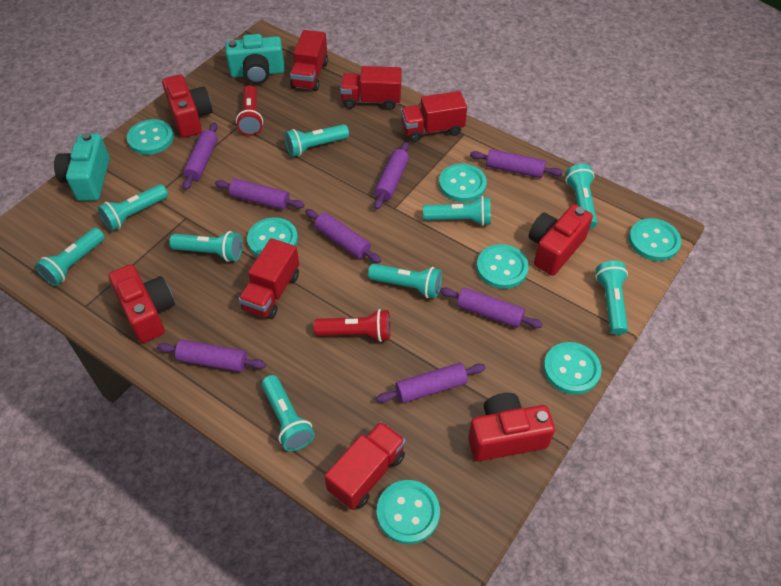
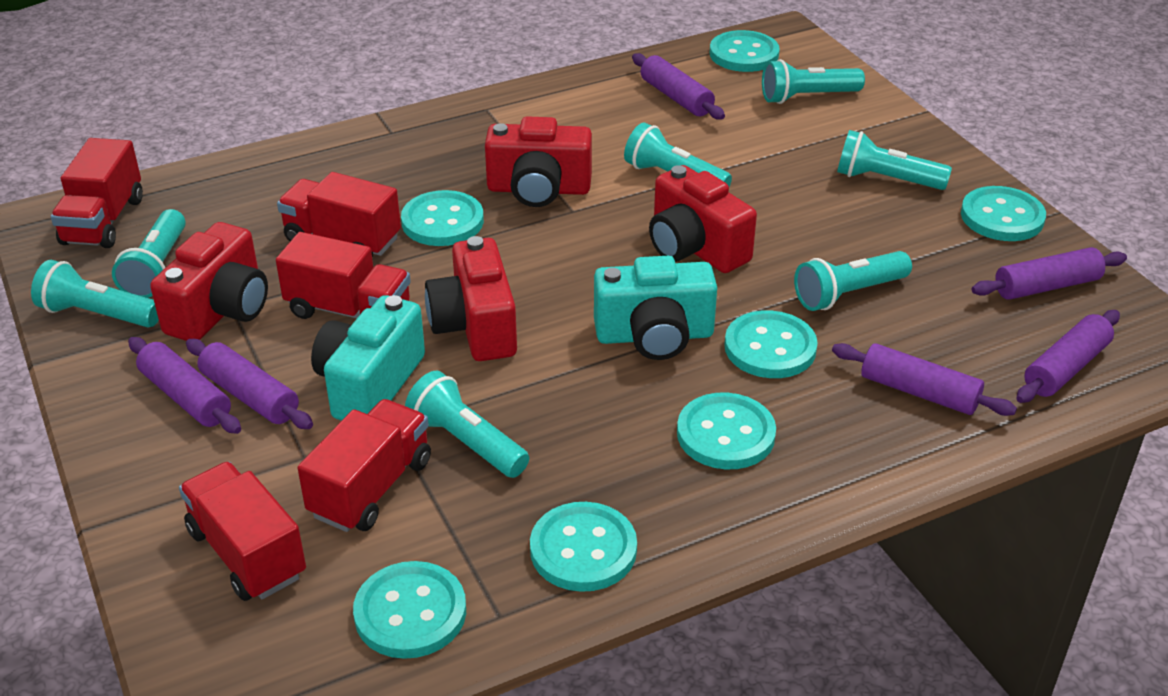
purple rolling pin: 8 -> 6
red flashlight: 2 -> 0
turquoise flashlight: 9 -> 7

